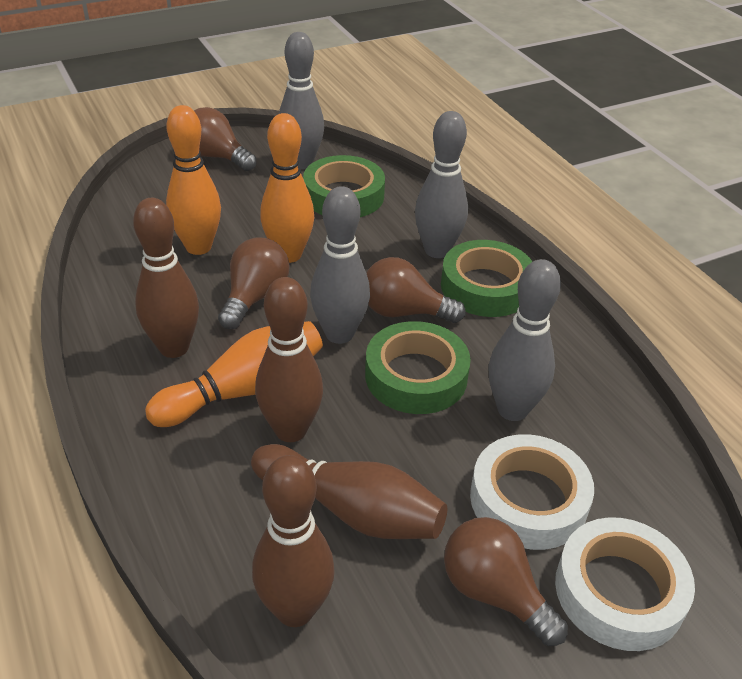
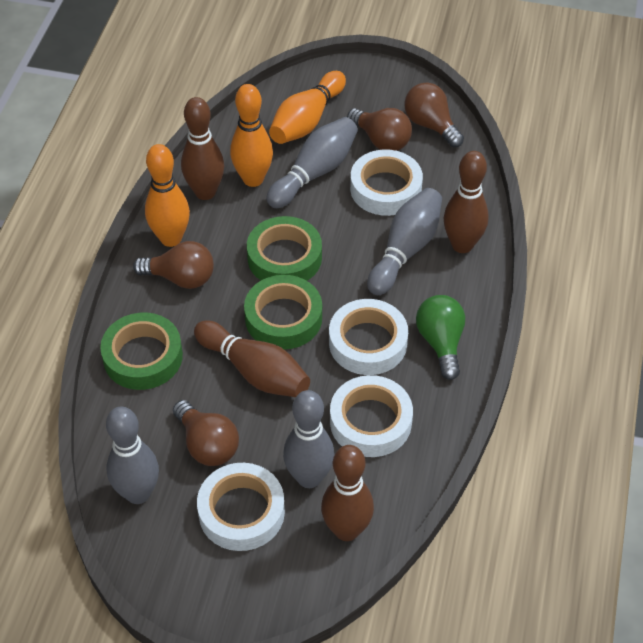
green light bulb: 0 -> 1
white tape: 2 -> 4

